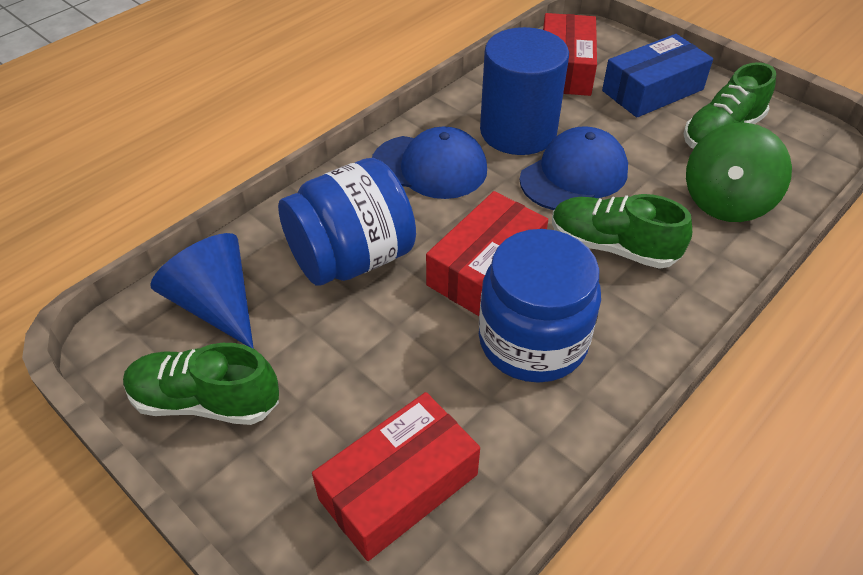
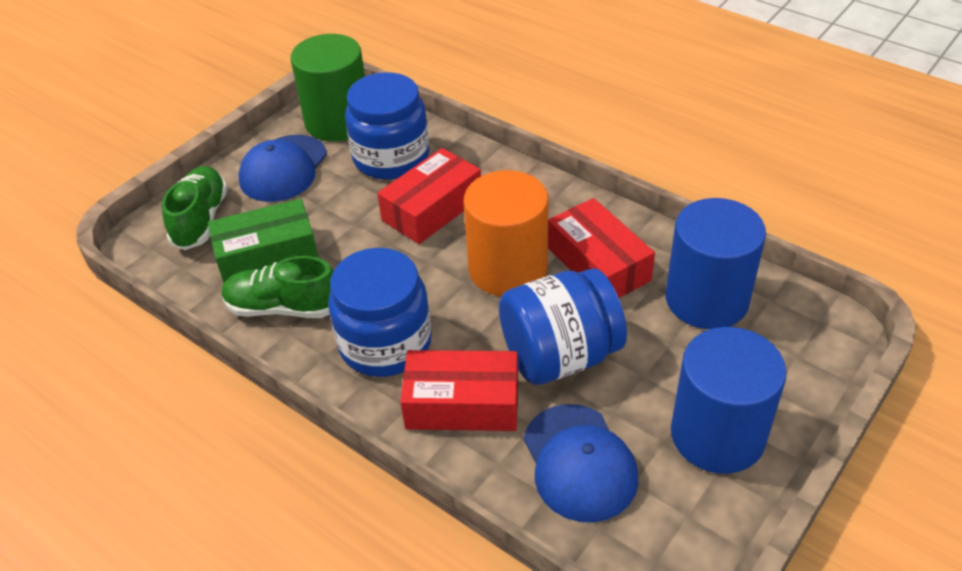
blue box: 1 -> 0
blue cone: 1 -> 0
blue cylinder: 1 -> 2
blue jar: 2 -> 3
green box: 0 -> 1
green cylinder: 0 -> 1
green shoe: 3 -> 2
green spinning top: 1 -> 0
orange cylinder: 0 -> 1

